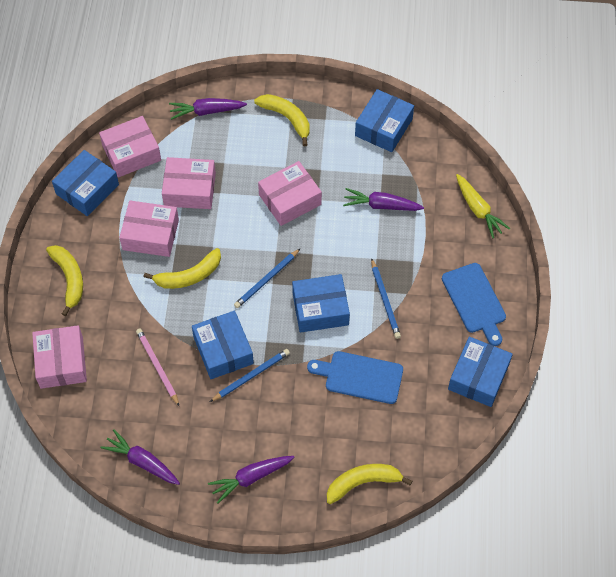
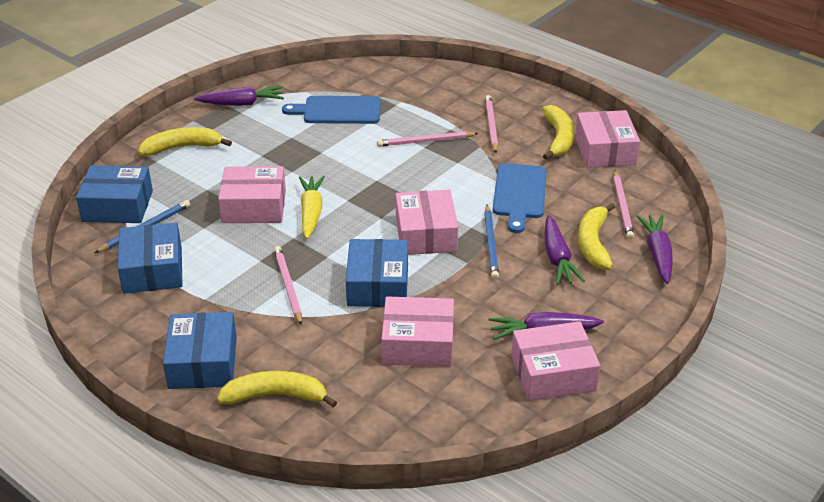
blue box: 5 -> 4
blue pencil: 3 -> 2
pink pencil: 1 -> 4

